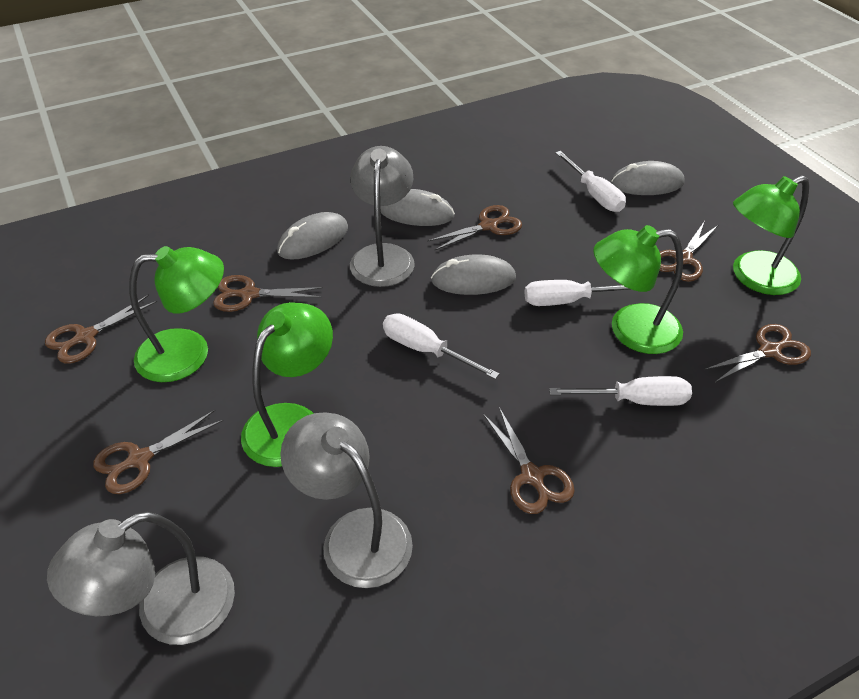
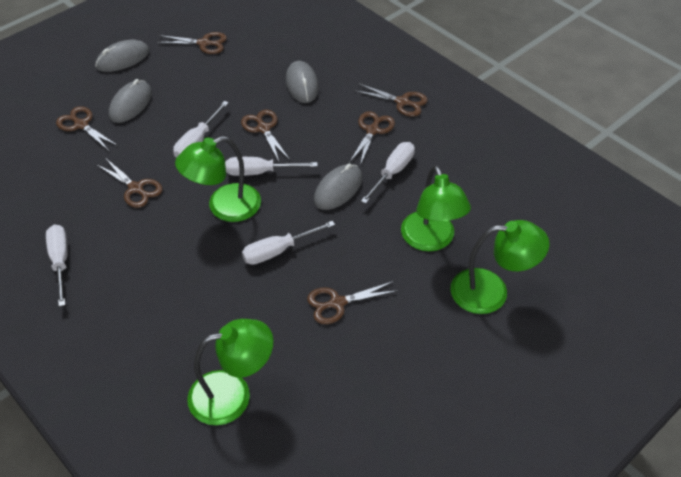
grey lamp: 3 -> 0
white screwdriver: 4 -> 5

